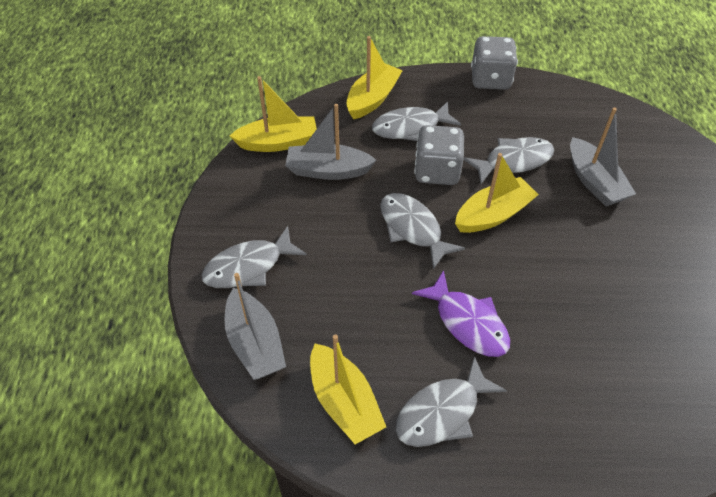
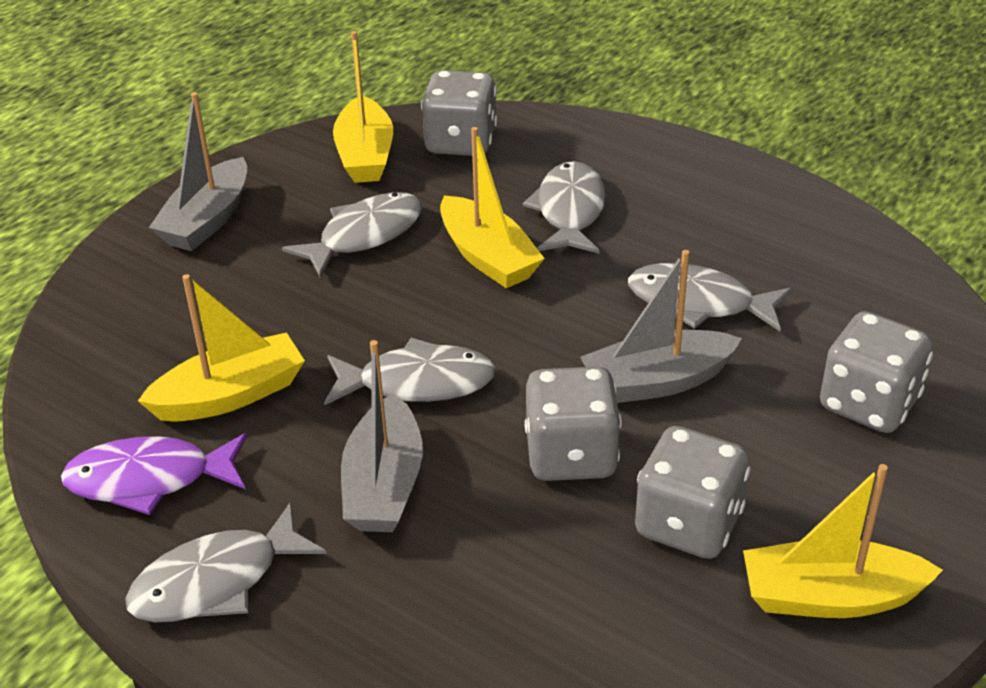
grey dice: 2 -> 4

